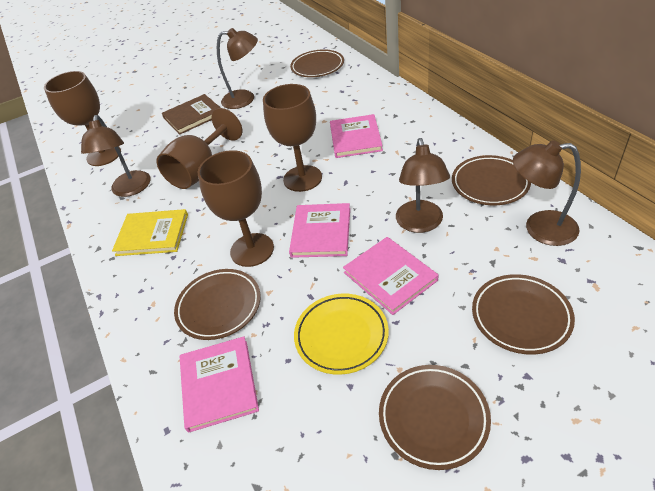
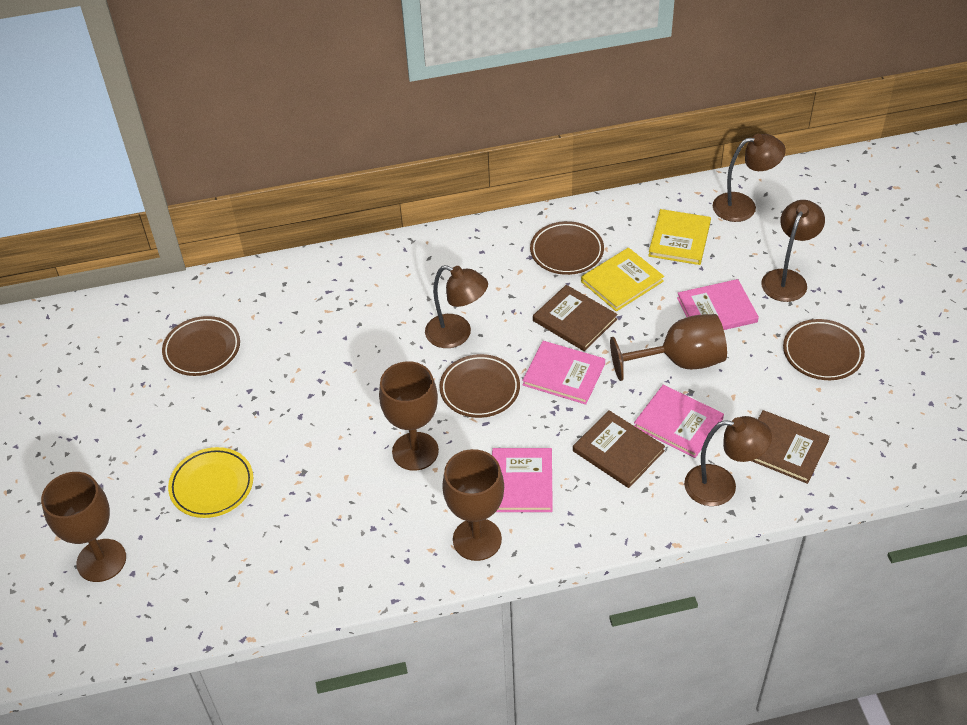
brown book: 1 -> 3
brown plate: 5 -> 4
yellow book: 1 -> 2

